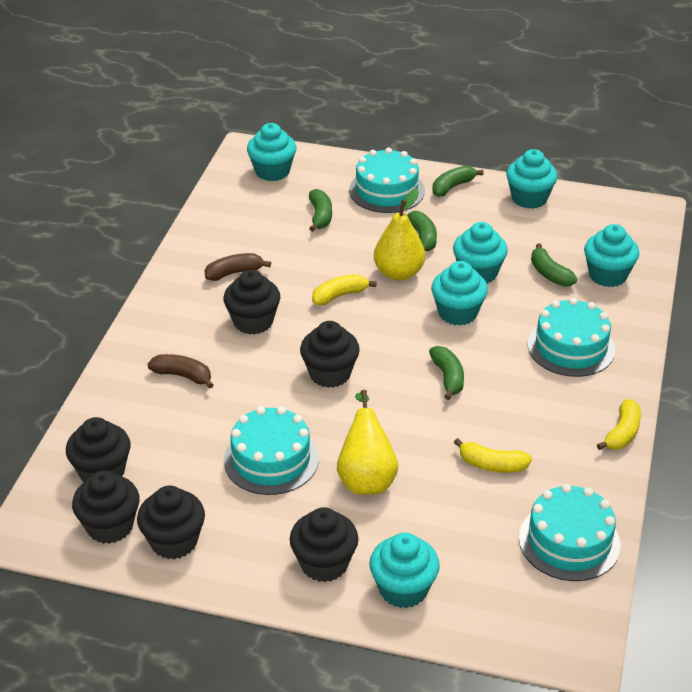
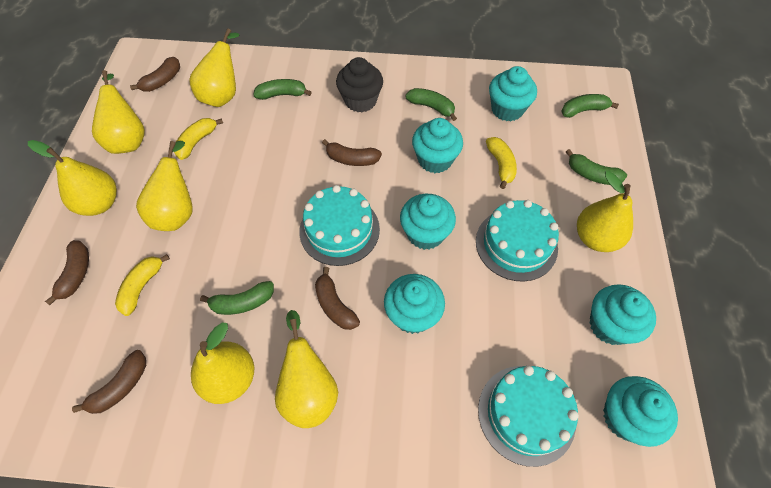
black cupcake: 6 -> 1
brown banana: 2 -> 5
turquoise cake: 4 -> 3
yellow pear: 2 -> 7

